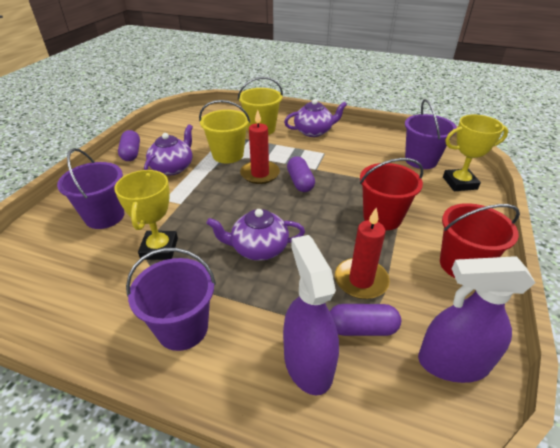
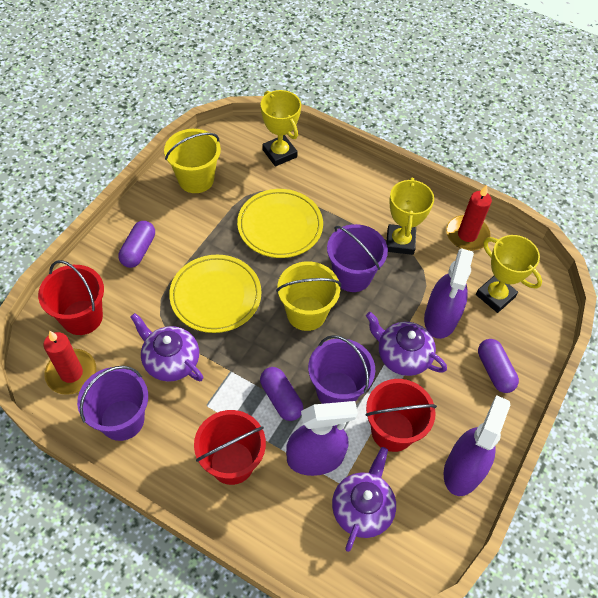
purple spray bottle: 2 -> 3
red bucket: 2 -> 3
yellow plate: 0 -> 2
yellow trophy: 2 -> 3

